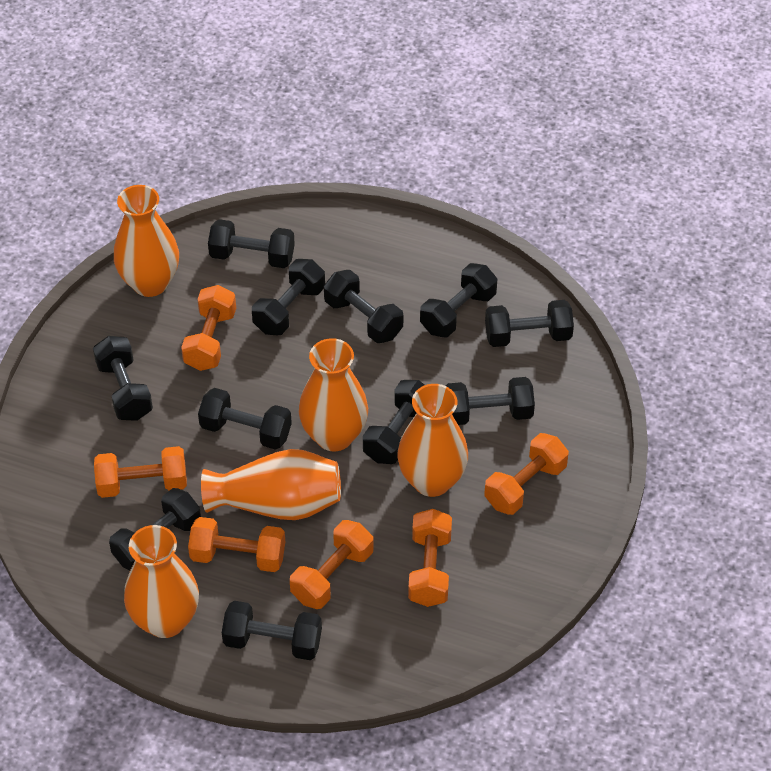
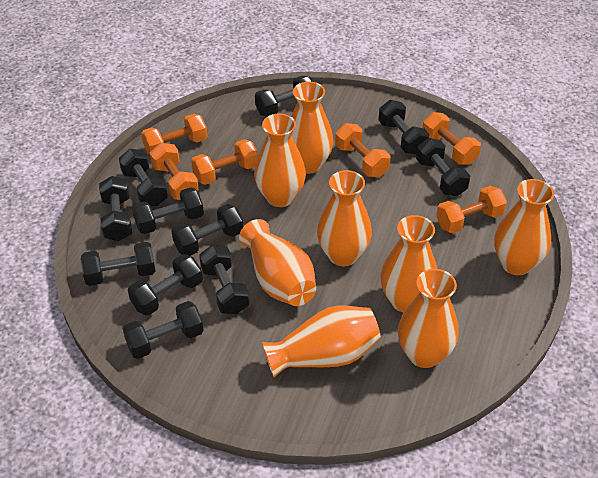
orange vase: 5 -> 8

